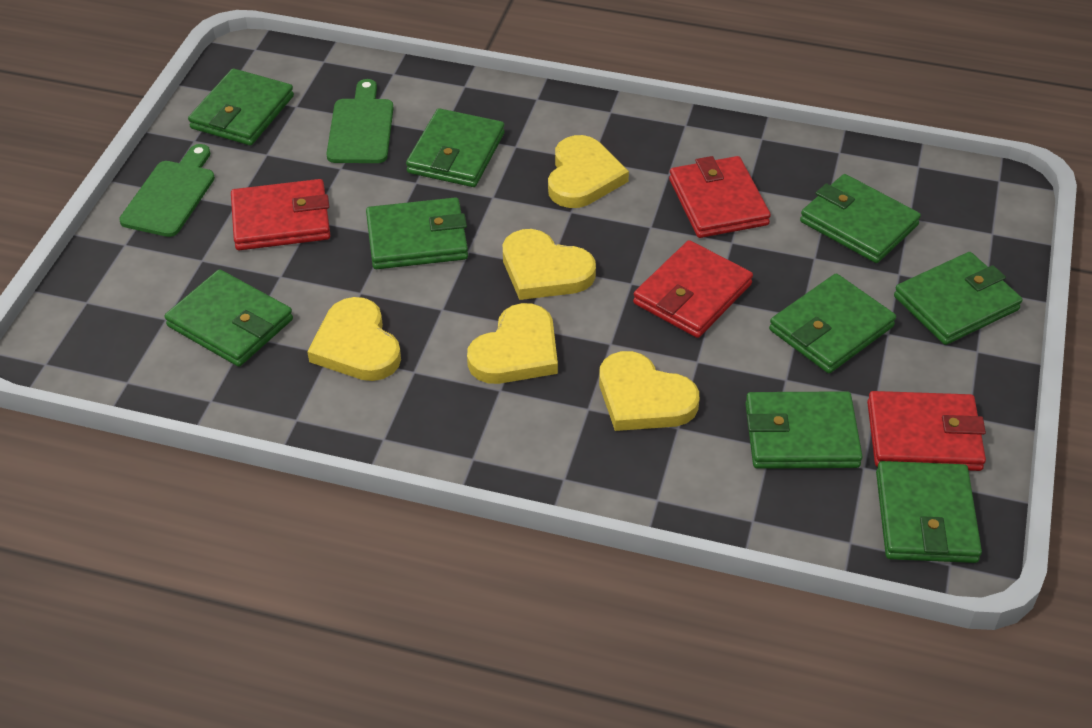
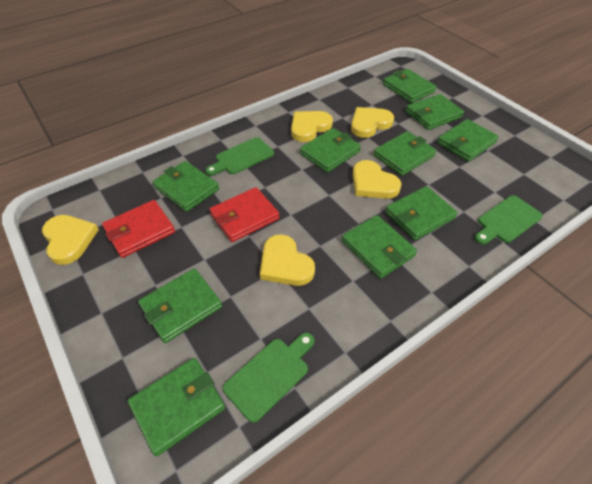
green cutting board: 2 -> 3
green wallet: 9 -> 10
red wallet: 4 -> 2

